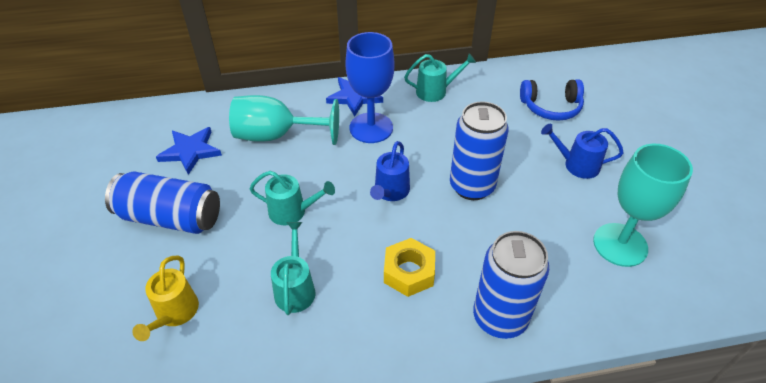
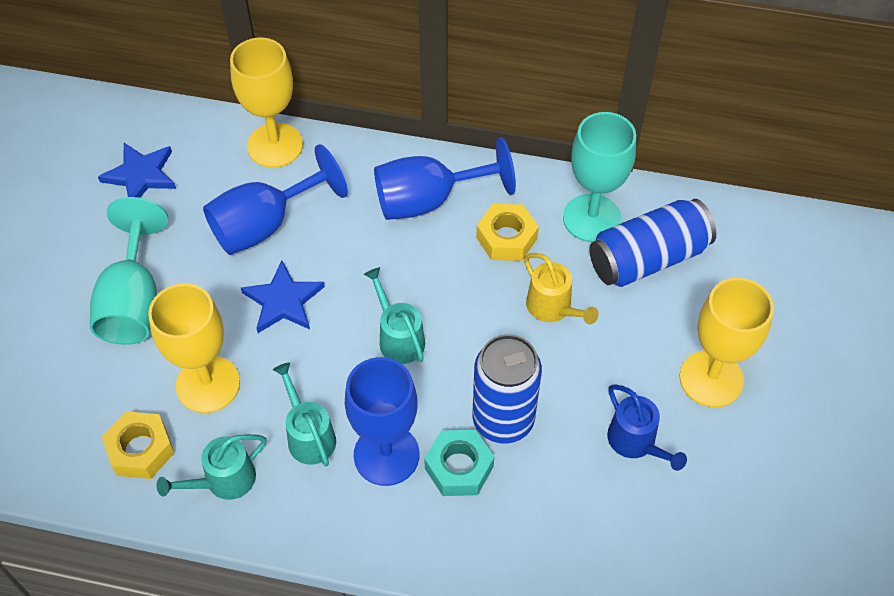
blue can: 3 -> 2
blue goblet: 1 -> 3
blue headphones: 1 -> 0
blue watering can: 2 -> 1
turquoise nut: 0 -> 1
yellow goblet: 0 -> 3
yellow nut: 1 -> 2

